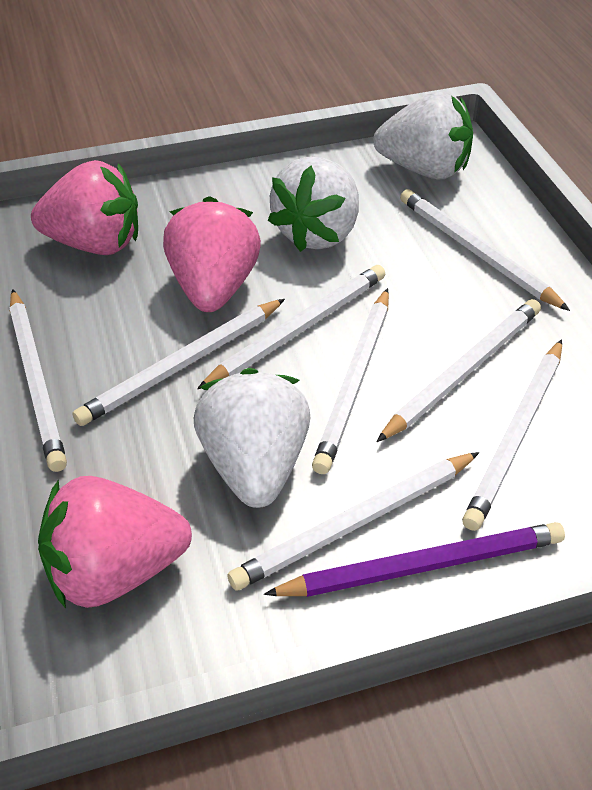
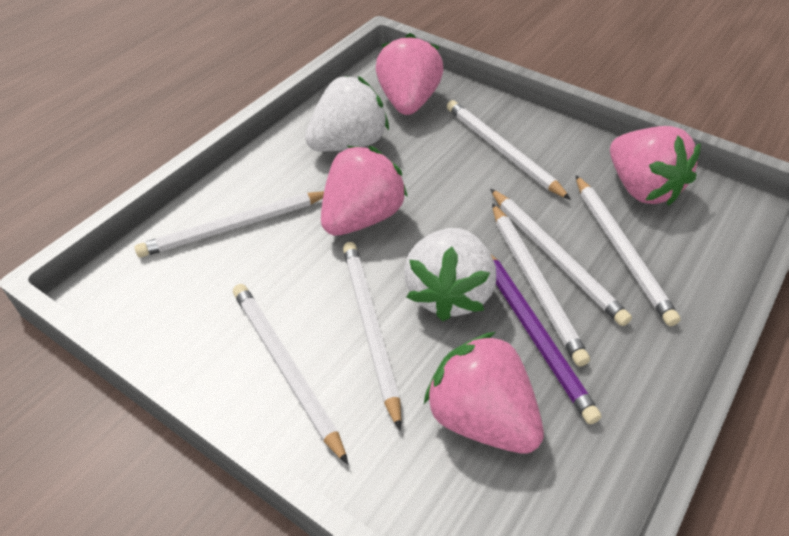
pink strawberry: 3 -> 4
white pencil: 8 -> 7
white strawberry: 3 -> 2

